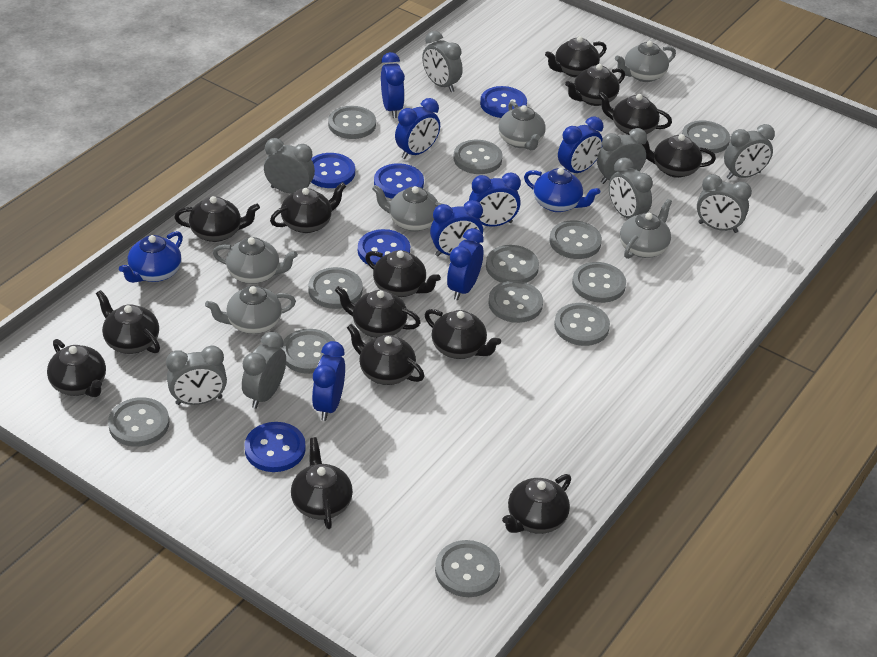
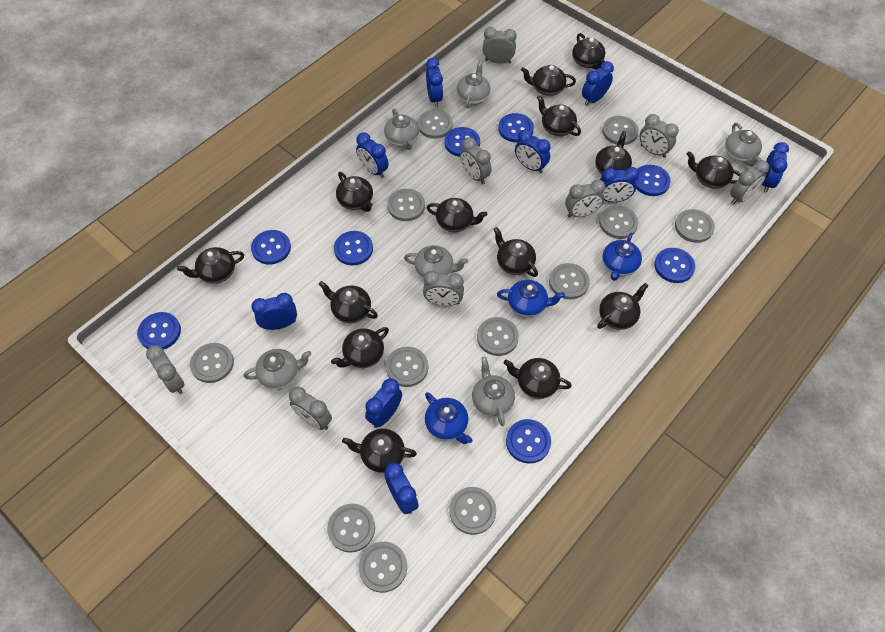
blue button: 5 -> 8
blue clock: 7 -> 9
blue teapot: 2 -> 3

